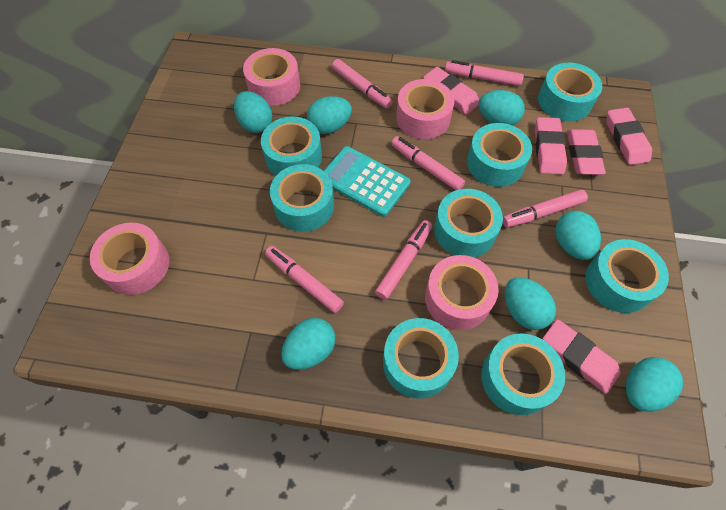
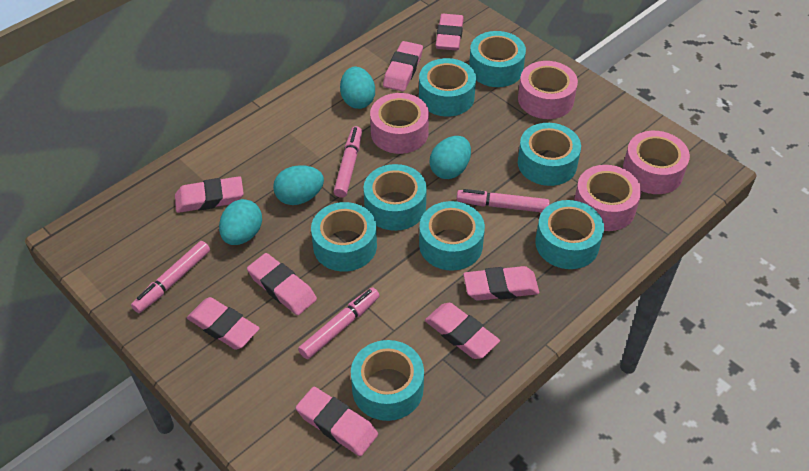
pink eraser: 5 -> 8
pink marker: 6 -> 4
turquoise calculator: 1 -> 0
turquoise egg: 7 -> 4

